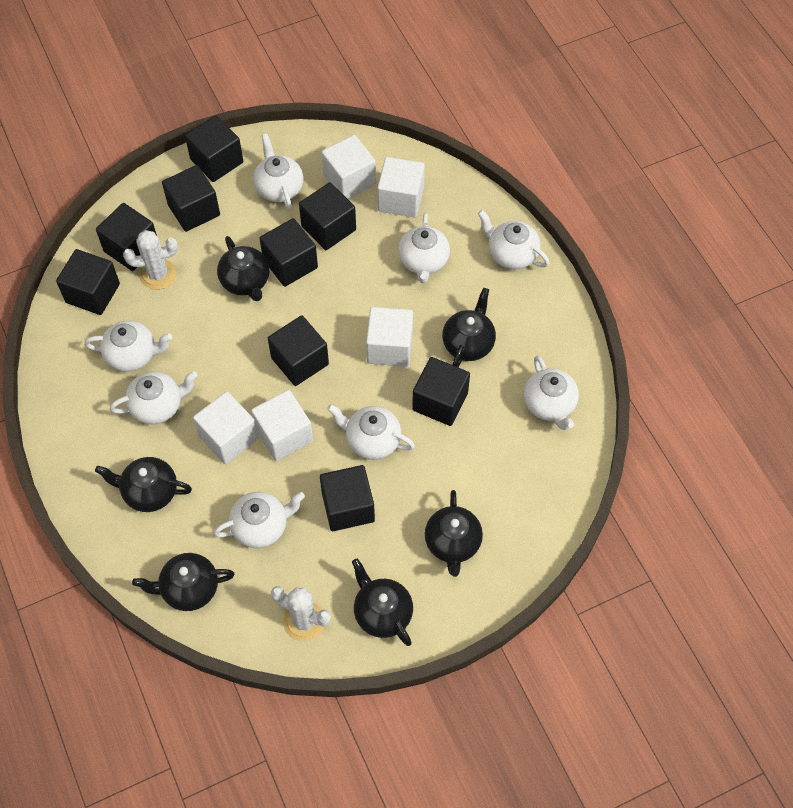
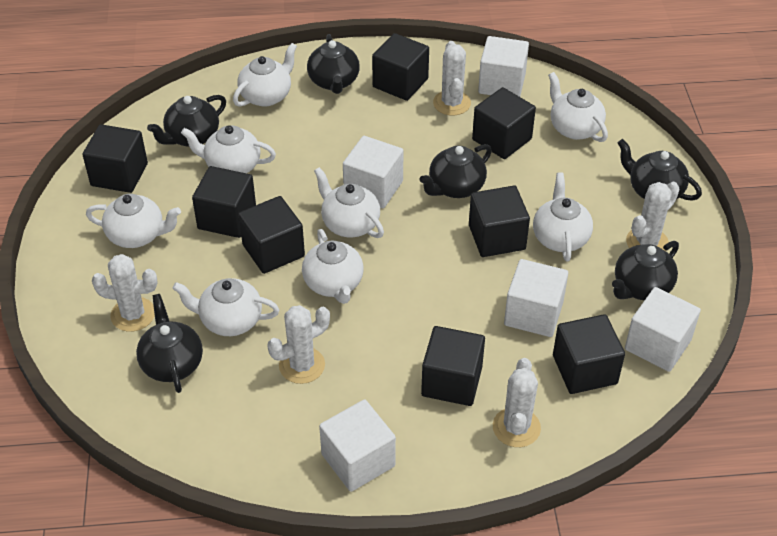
black cube: 9 -> 8
white cactus: 2 -> 5

